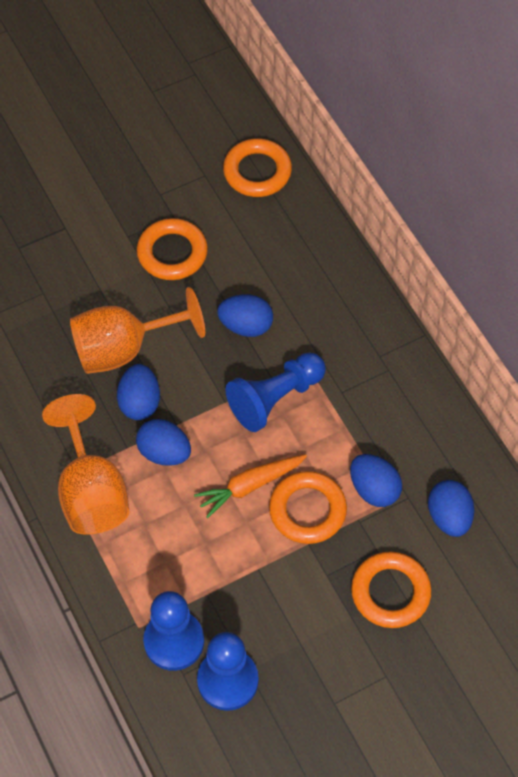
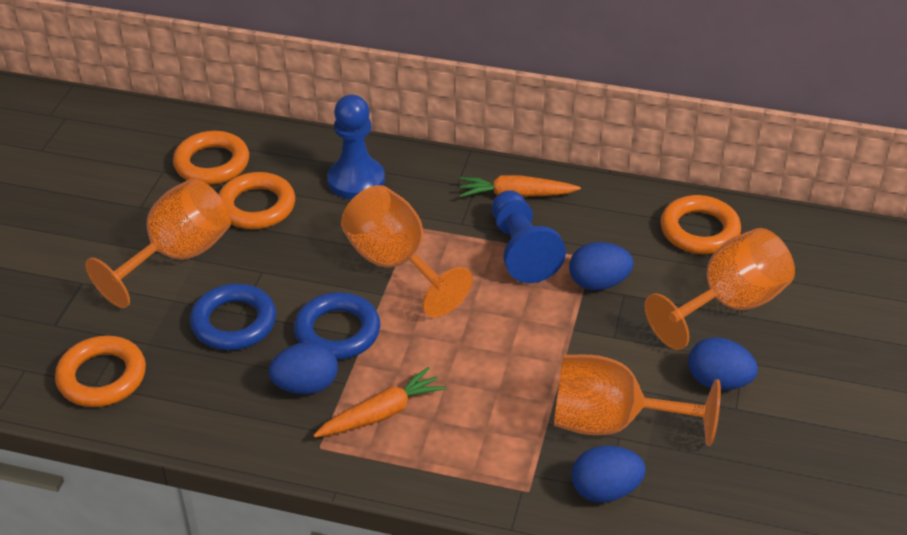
blue egg: 5 -> 4
blue pawn: 3 -> 2
blue ring: 0 -> 2
orange carrot: 1 -> 2
orange goblet: 2 -> 4

